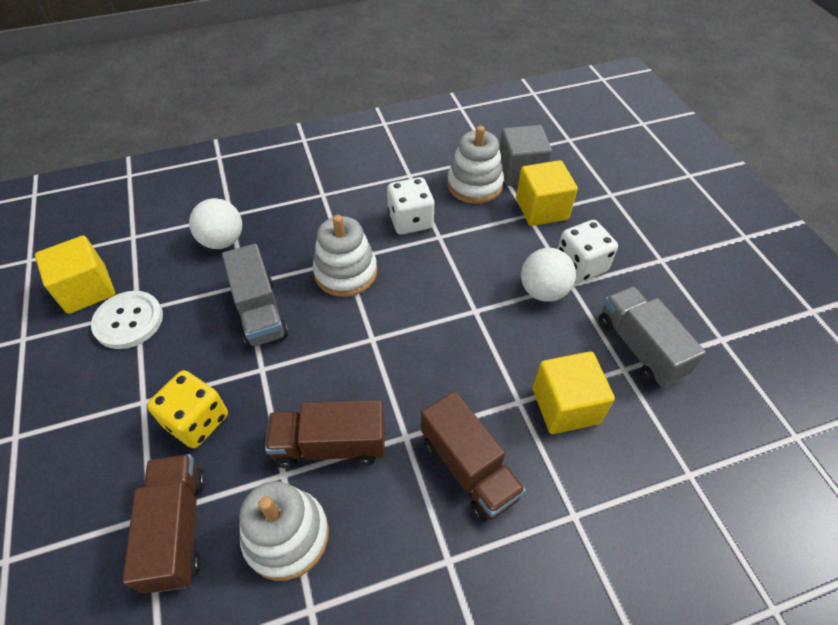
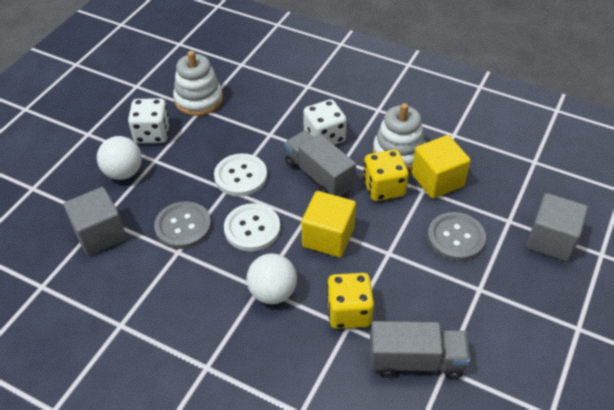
brown truck: 3 -> 0
grey button: 0 -> 2
grey cube: 1 -> 2
white button: 1 -> 2
white stacking toy: 3 -> 2
yellow cube: 3 -> 2
yellow dice: 1 -> 2

